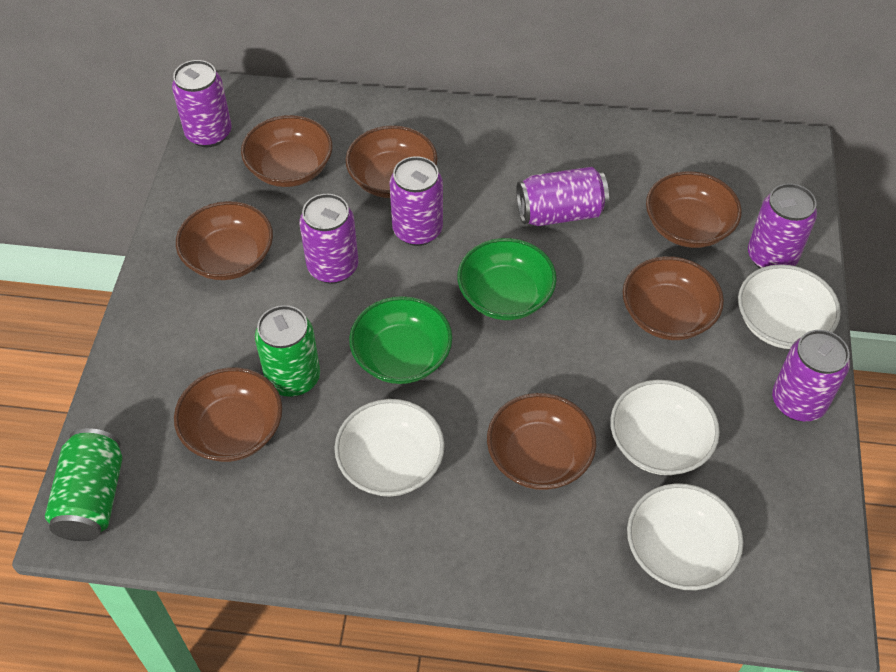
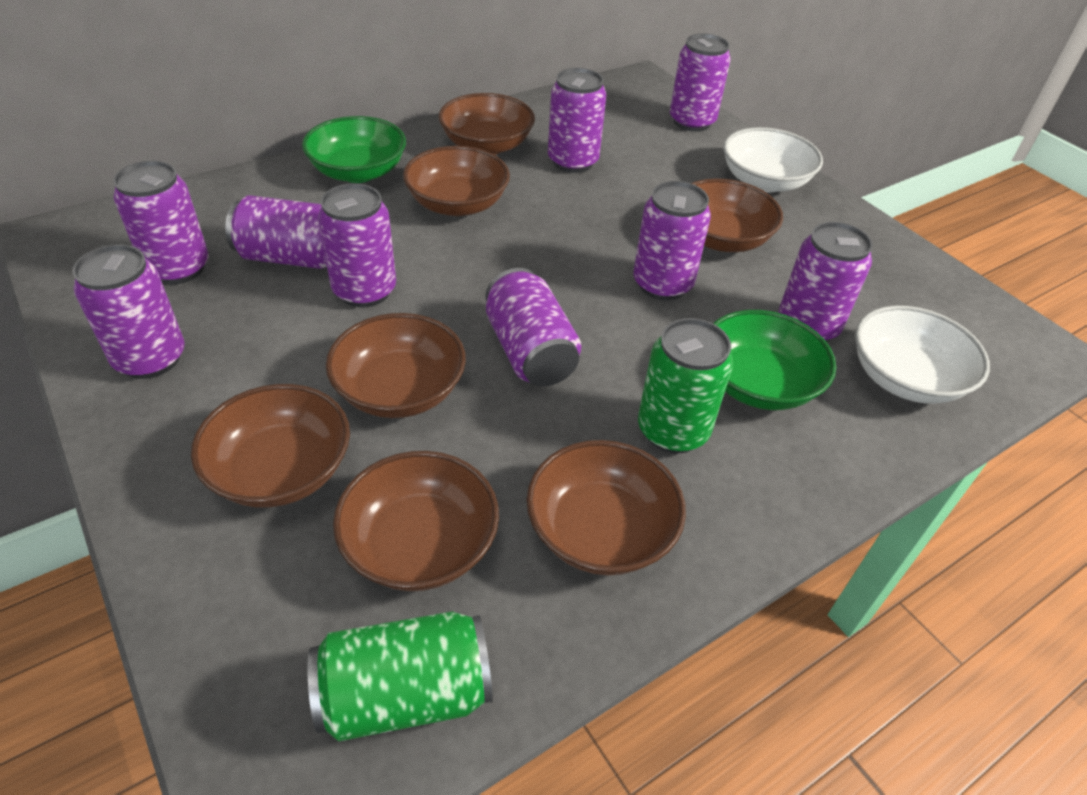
purple can: 6 -> 9
white bowl: 4 -> 2

